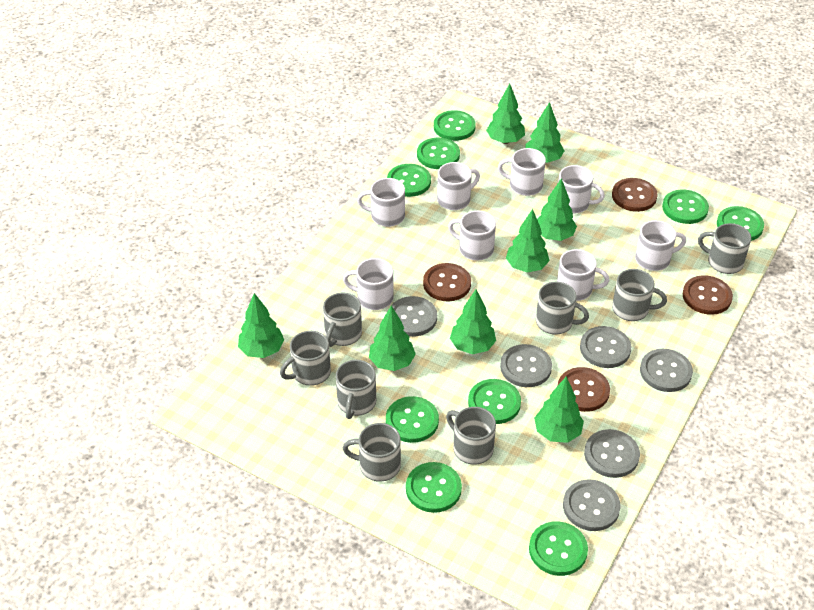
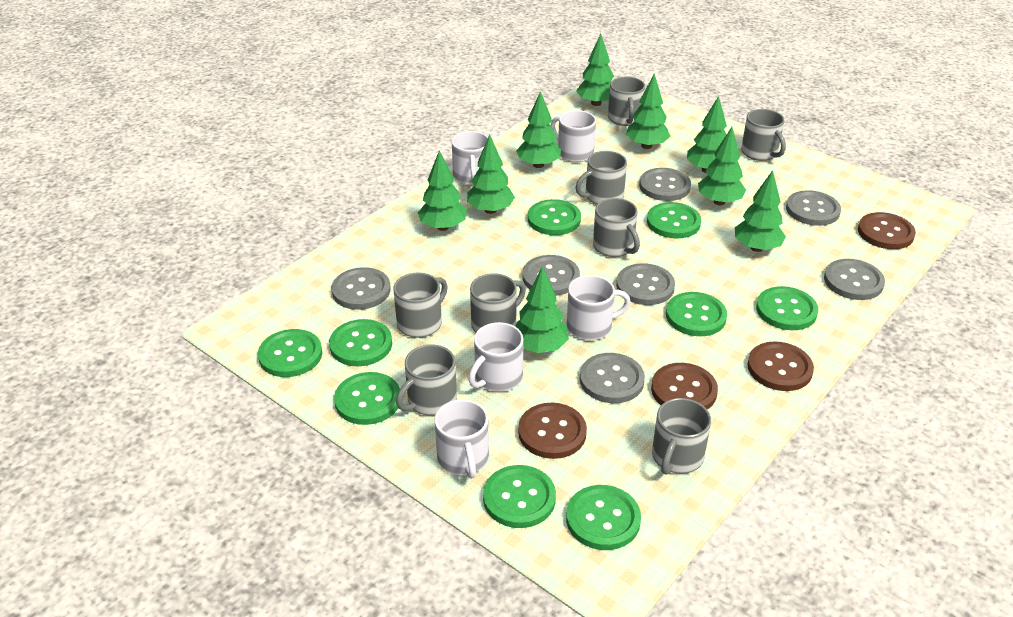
green tree: 8 -> 9
grey button: 6 -> 7
white mug: 8 -> 5

